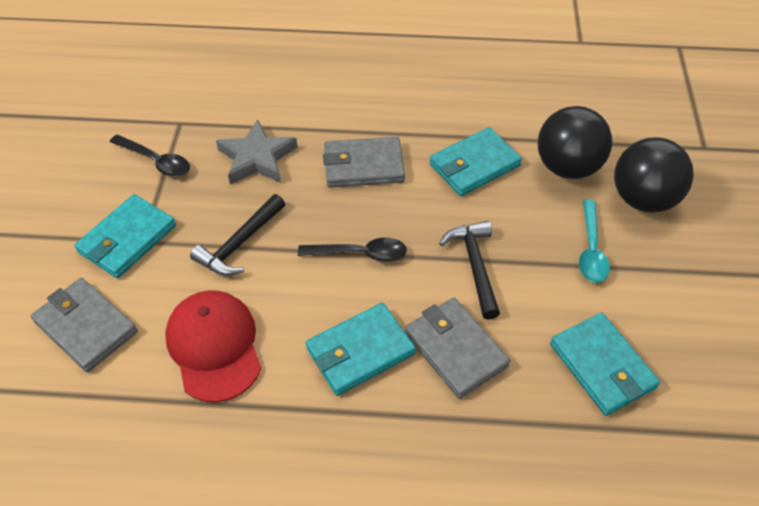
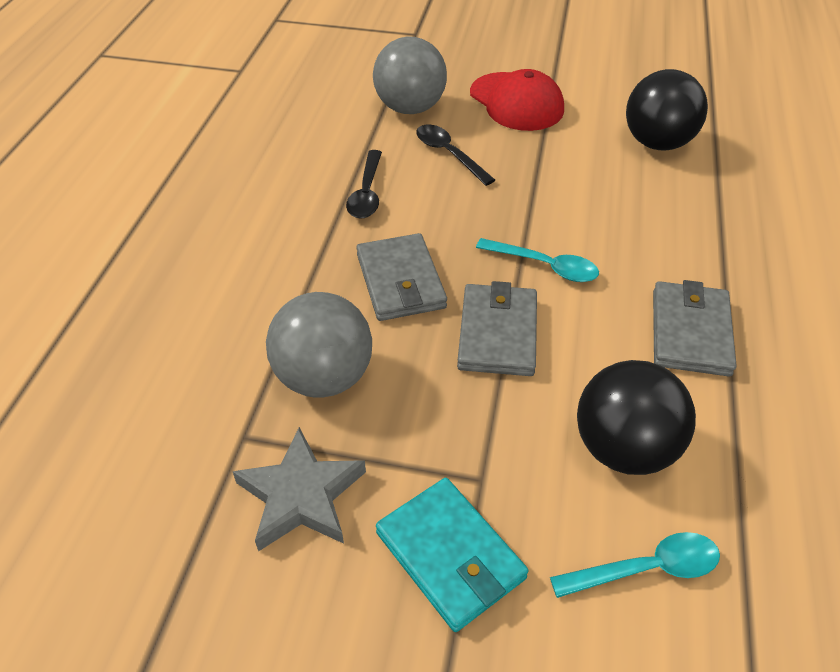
black hammer: 2 -> 0
grey ball: 0 -> 2
turquoise spoon: 1 -> 2
turquoise wallet: 4 -> 1

